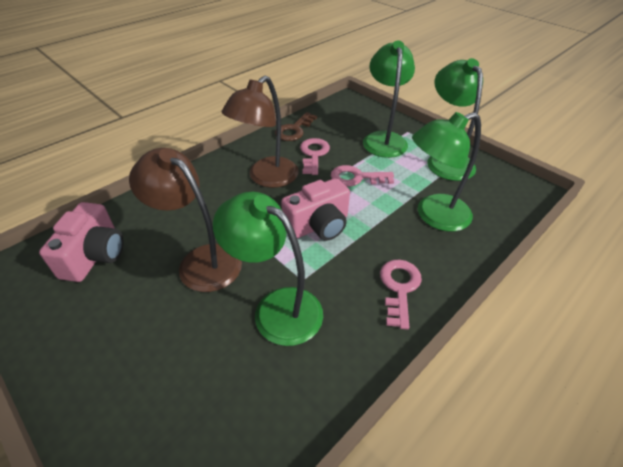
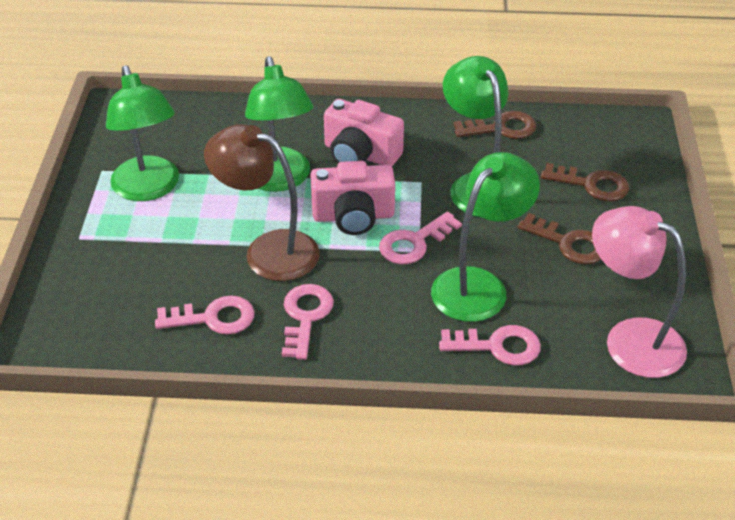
brown key: 1 -> 3
brown lamp: 2 -> 1
pink key: 3 -> 4
pink lamp: 0 -> 1

